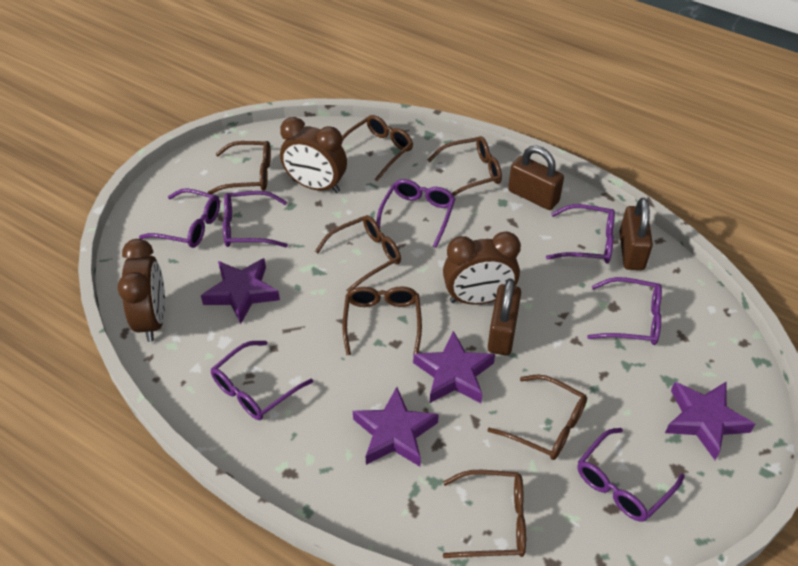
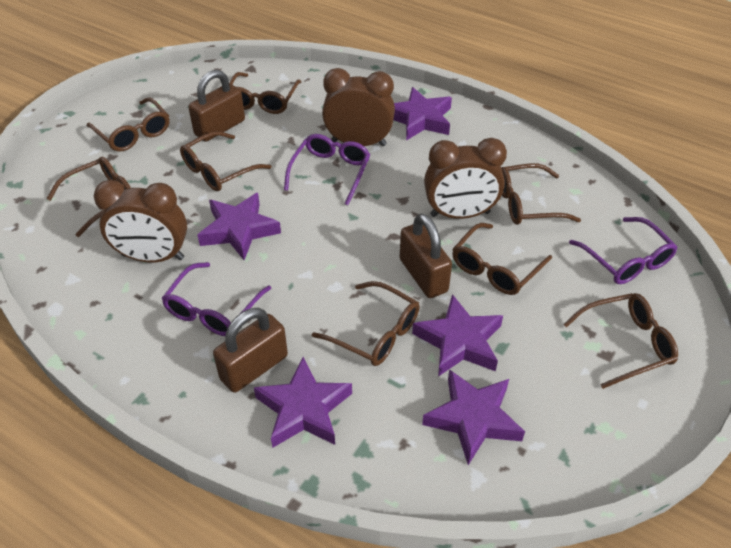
brown glasses: 7 -> 8
purple glasses: 7 -> 3
purple star: 4 -> 5

